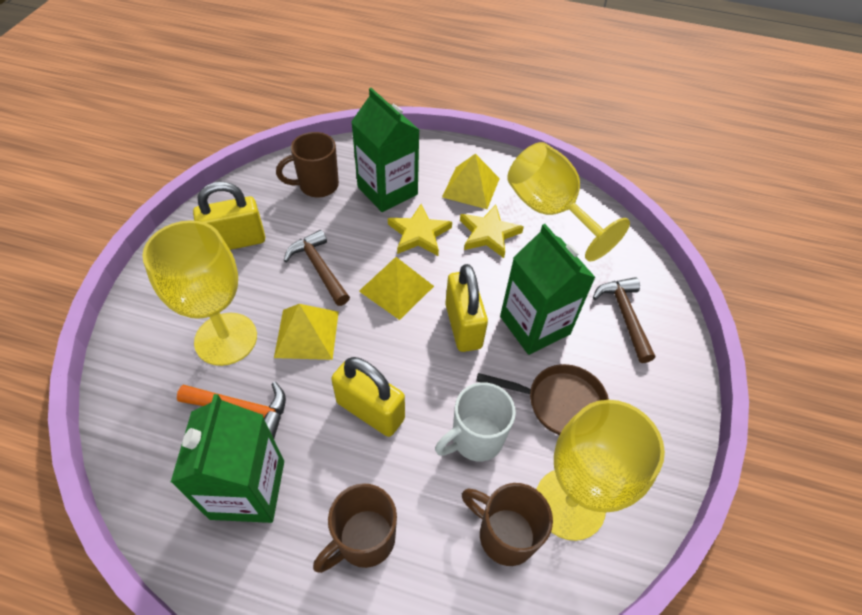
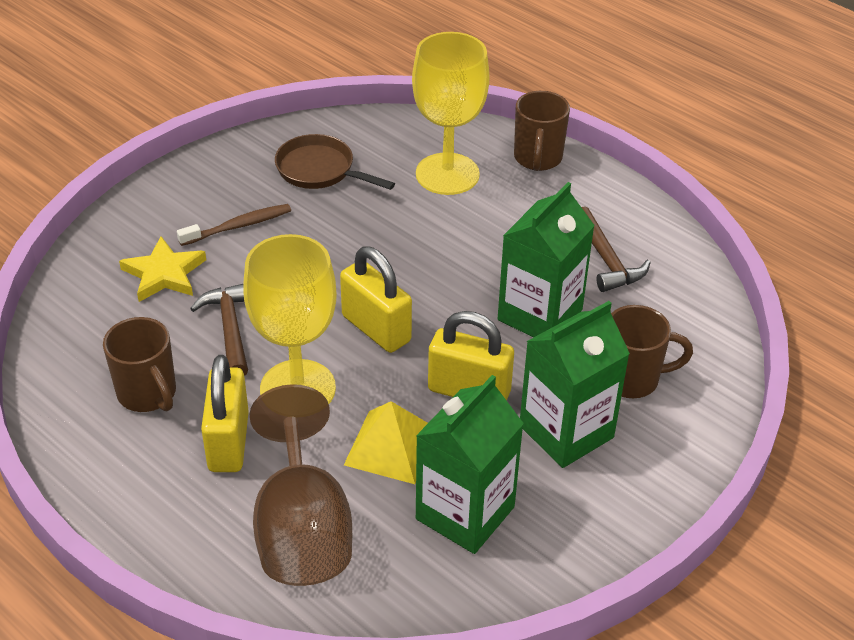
brown goblet: 0 -> 1
brown toothbrush: 0 -> 1
orange hammer: 1 -> 0
white mug: 1 -> 0
yellow goblet: 3 -> 2
yellow pyramid: 3 -> 1
yellow star: 2 -> 1

